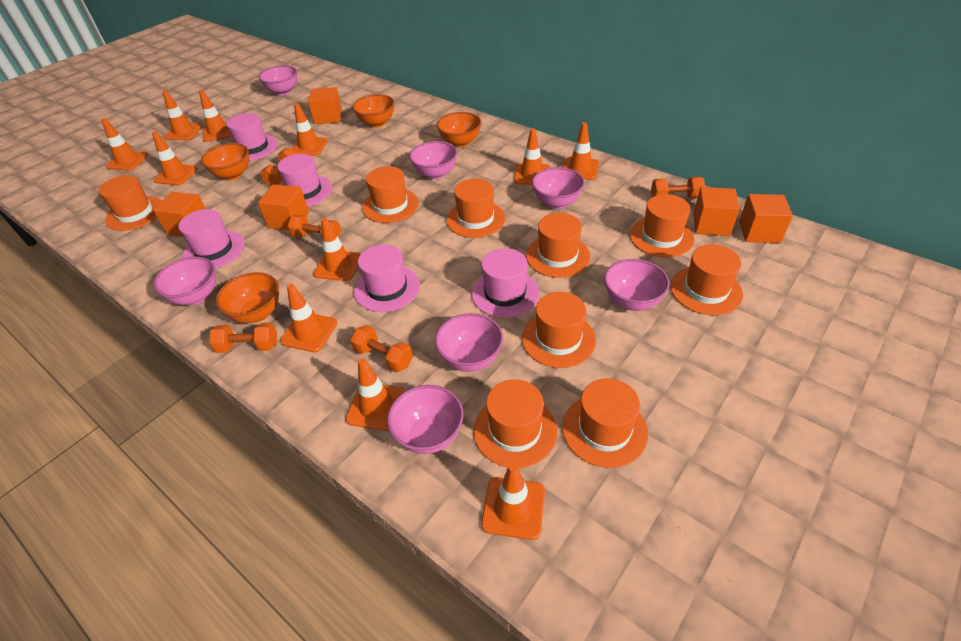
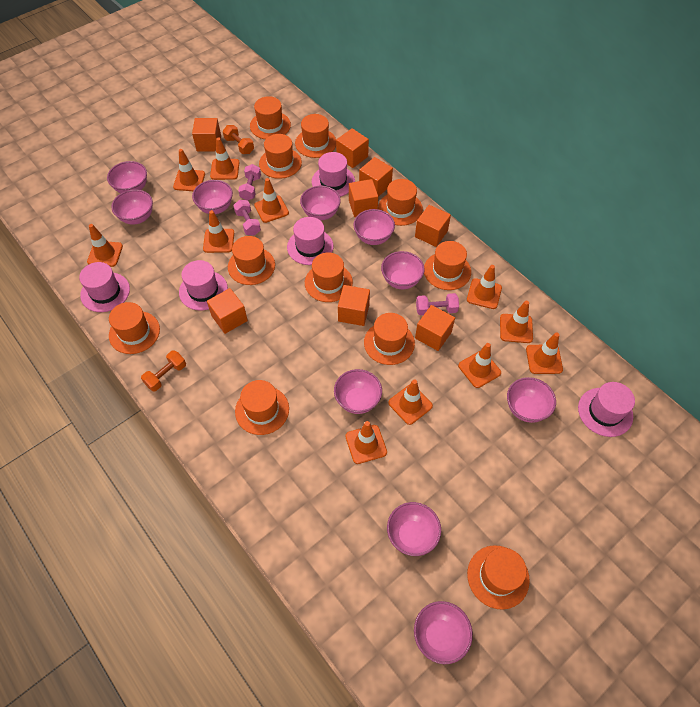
orange bowl: 4 -> 0
orange cube: 5 -> 8
orange dumbbell: 5 -> 2
orange hat: 9 -> 11
pink bowl: 7 -> 10
pink dumbbell: 0 -> 3

